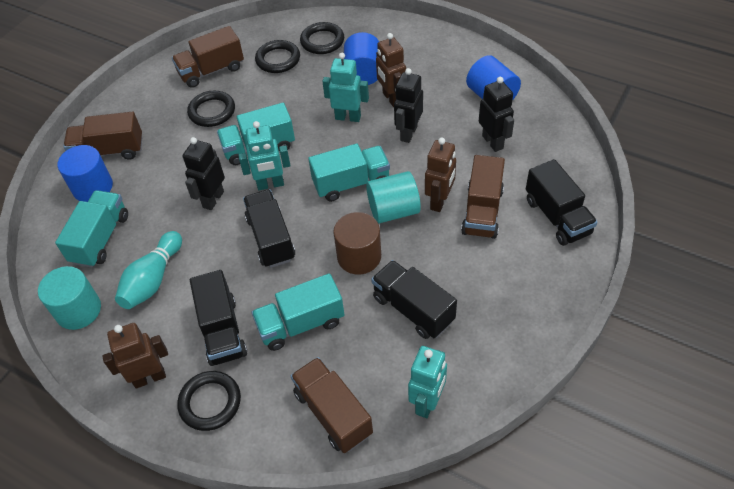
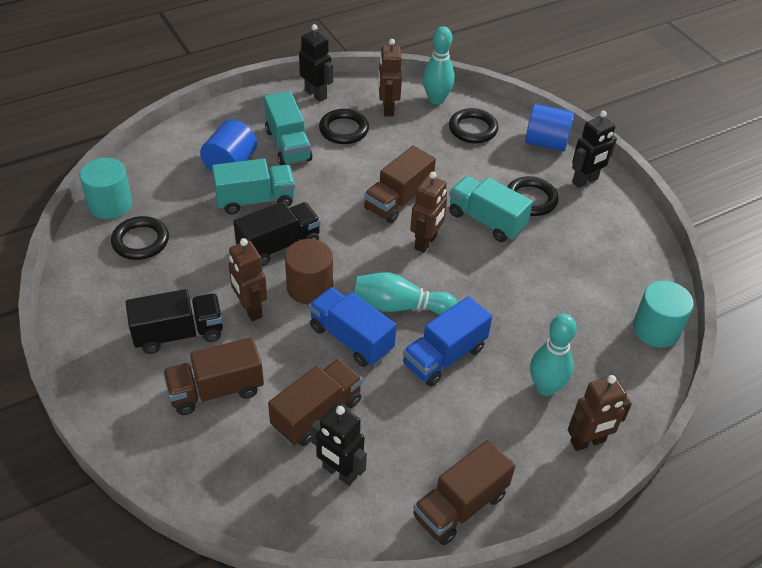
black truck: 4 -> 2
blue cylinder: 3 -> 2
blue truck: 0 -> 2
brown robot: 3 -> 4
turquoise bowling pin: 1 -> 3
turquoise robot: 3 -> 0
turquoise truck: 4 -> 3

